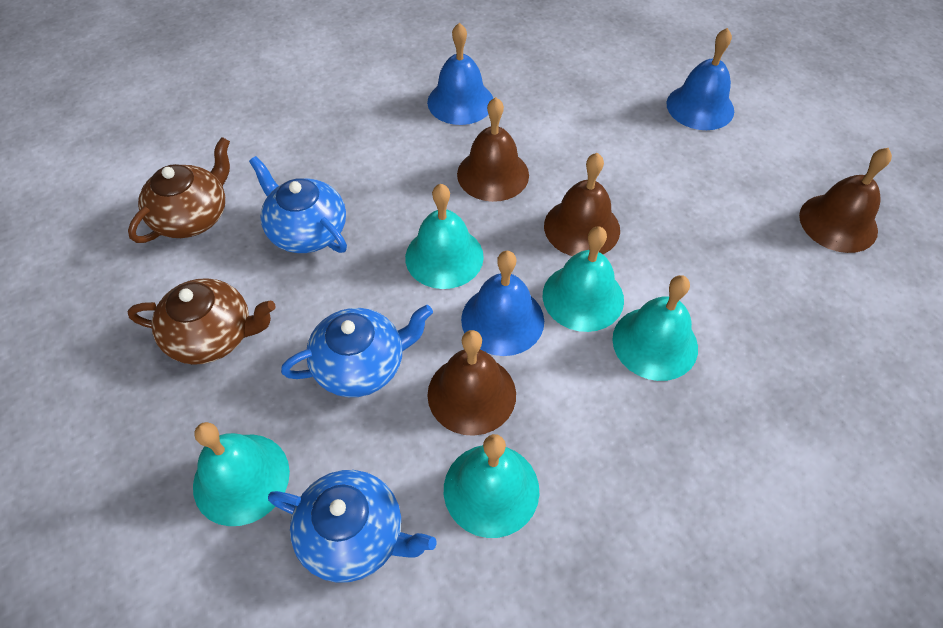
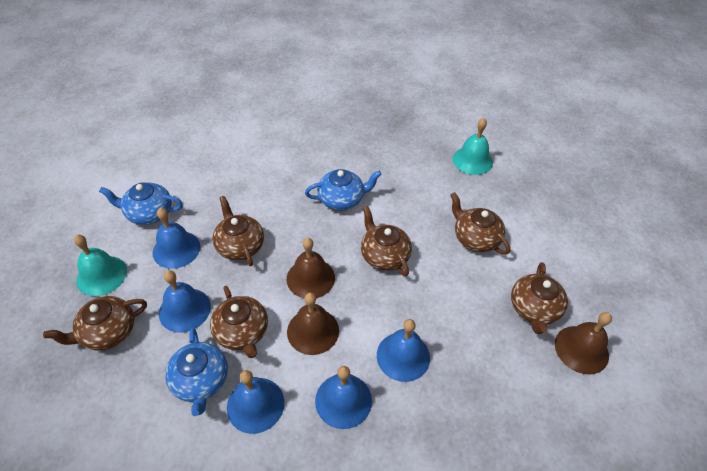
blue bell: 3 -> 5
brown bell: 4 -> 3
brown teapot: 2 -> 6
turquoise bell: 5 -> 2

